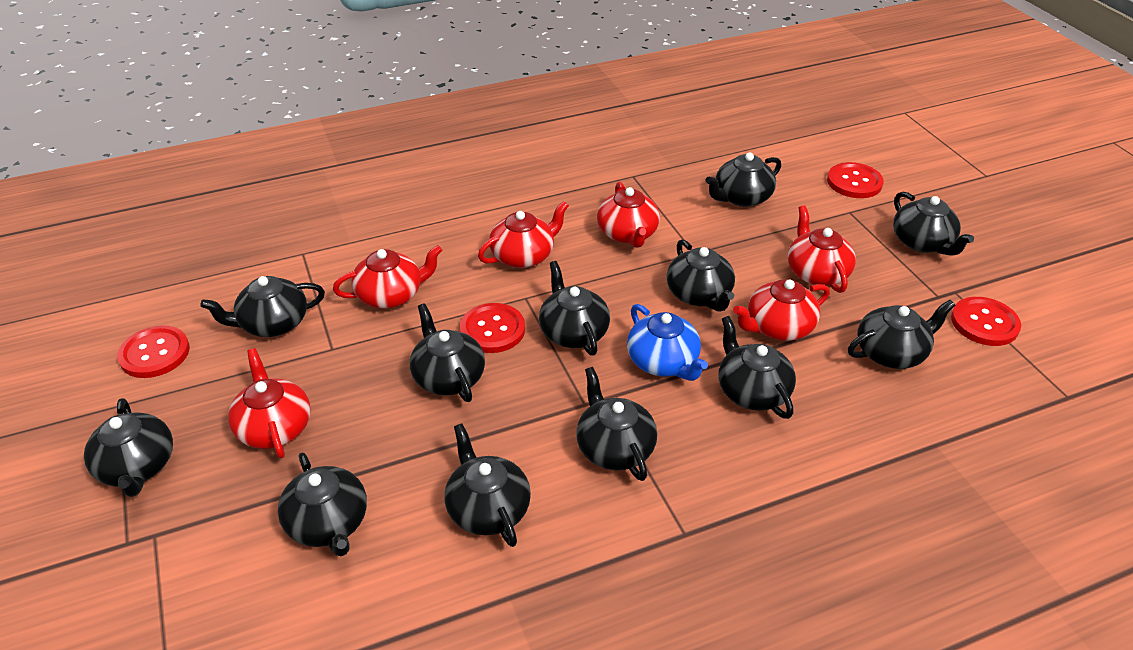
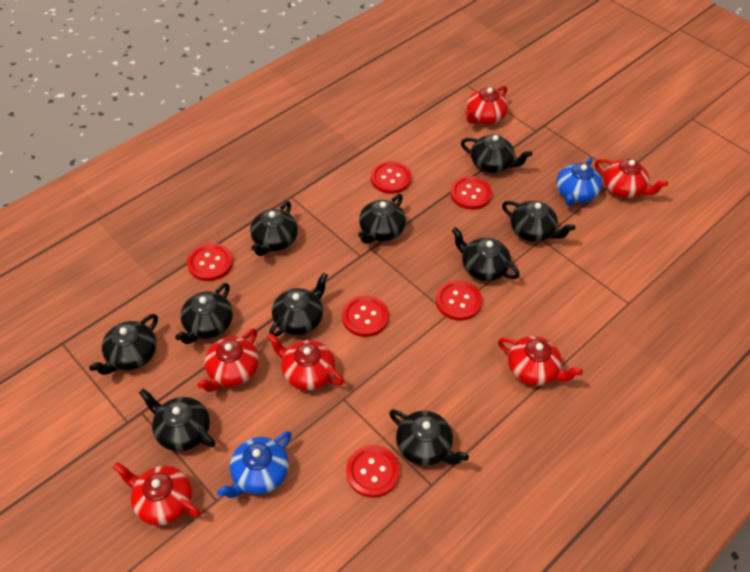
black teapot: 12 -> 10
blue teapot: 1 -> 2
red button: 4 -> 6

